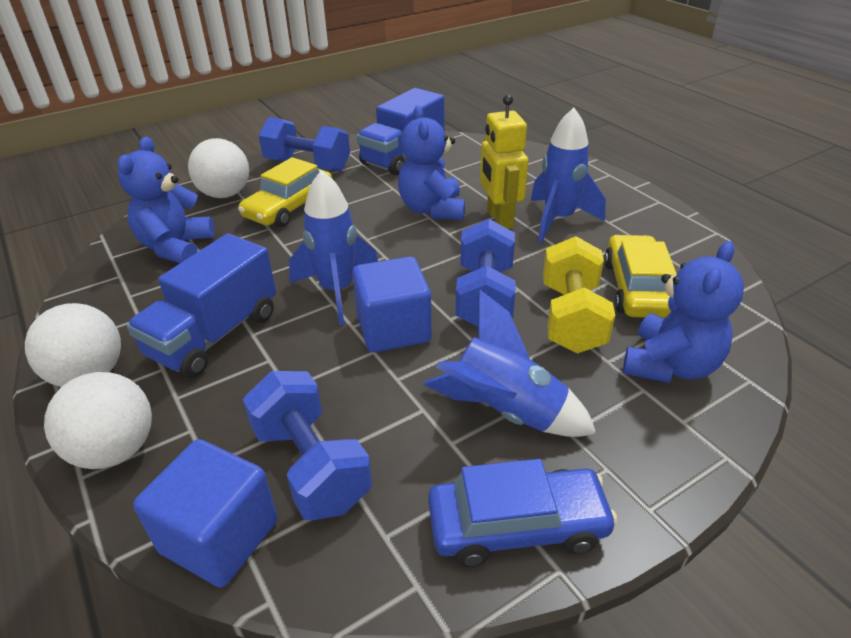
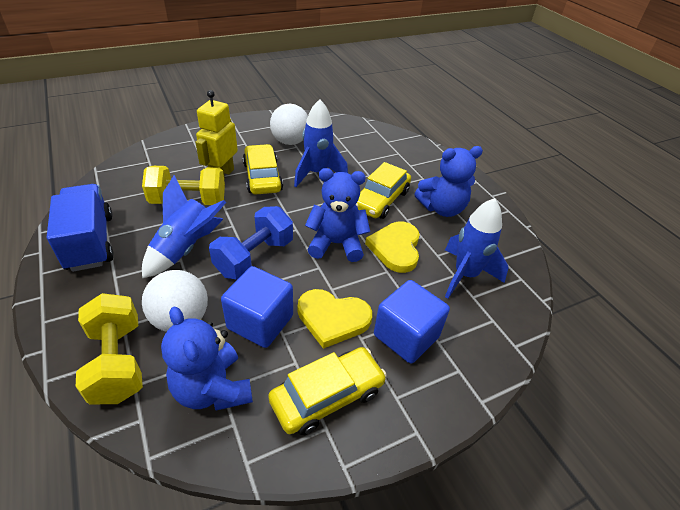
blue car: 1 -> 0
blue dumbbell: 3 -> 1
blue truck: 2 -> 1
white ball: 3 -> 2
yellow car: 2 -> 3
yellow dumbbell: 1 -> 2
yellow heart: 0 -> 2

